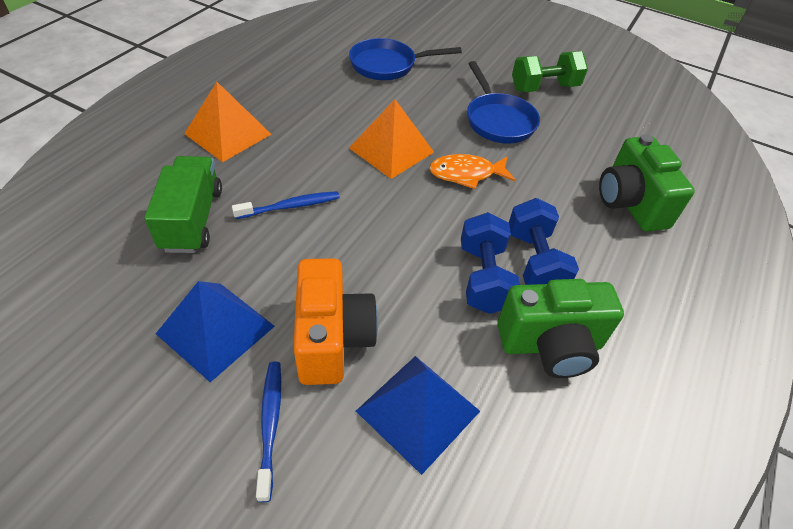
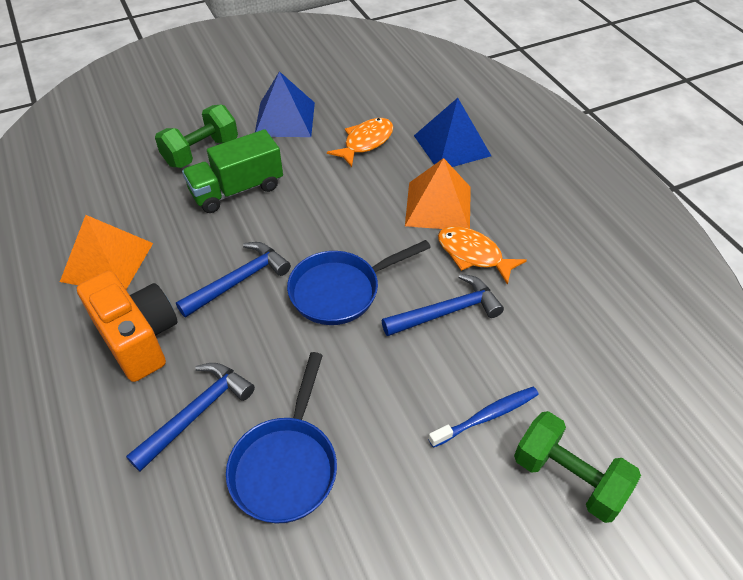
blue dumbbell: 2 -> 0
blue hammer: 0 -> 3
blue toothbrush: 2 -> 1
green camera: 2 -> 0
green dumbbell: 1 -> 2
orange fish: 1 -> 2

